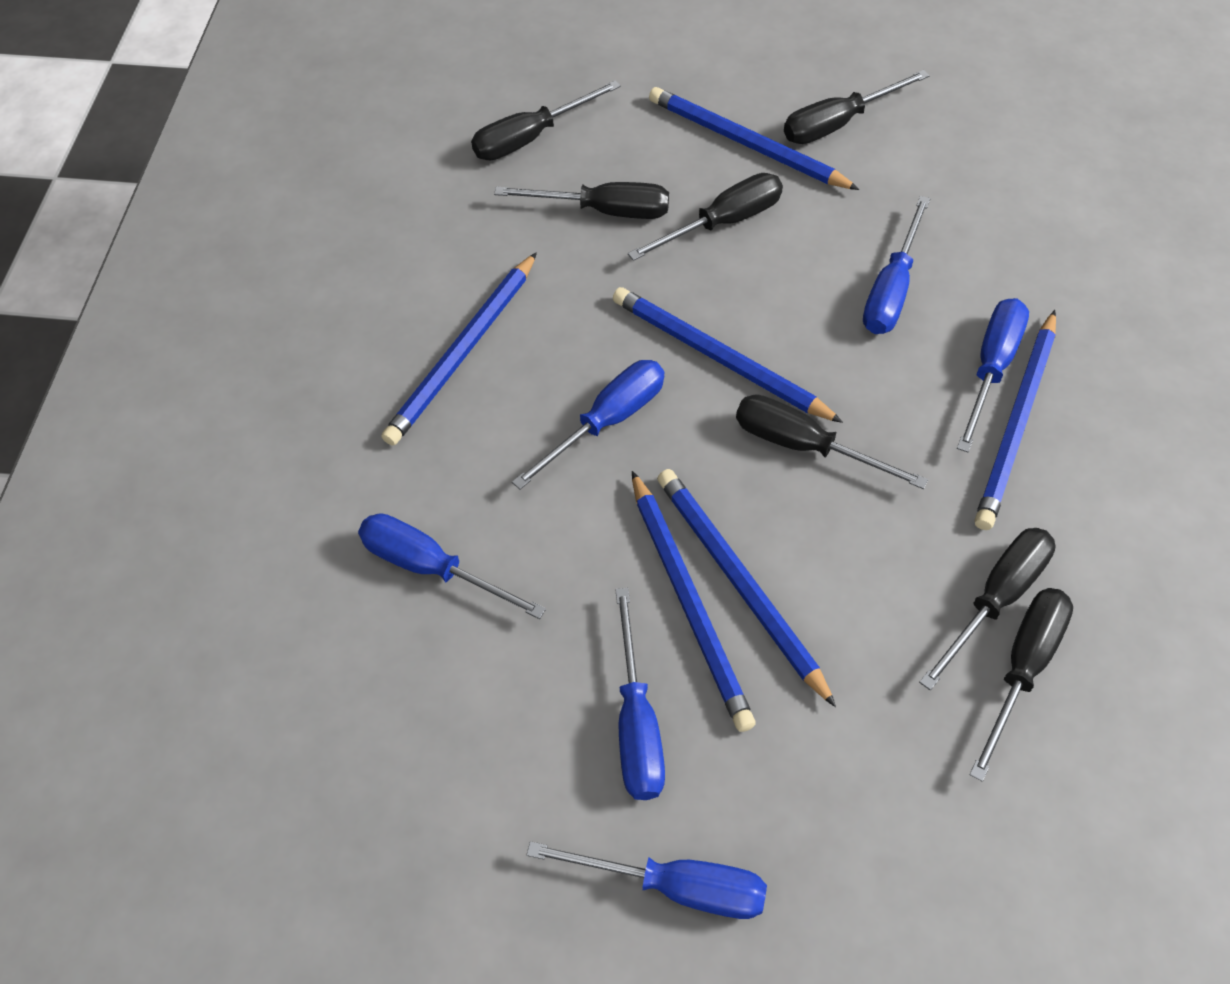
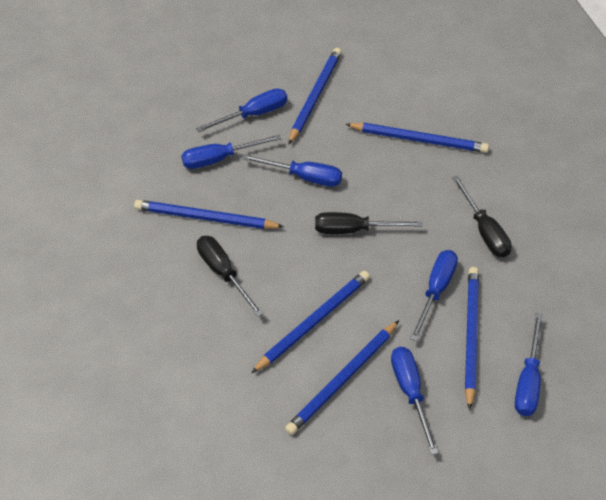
black screwdriver: 7 -> 3

